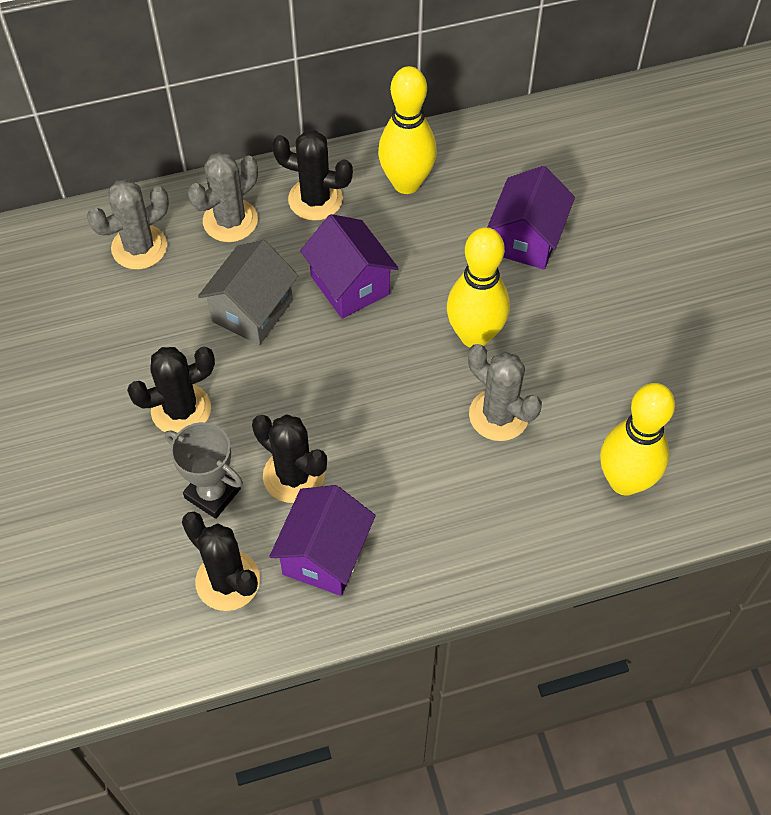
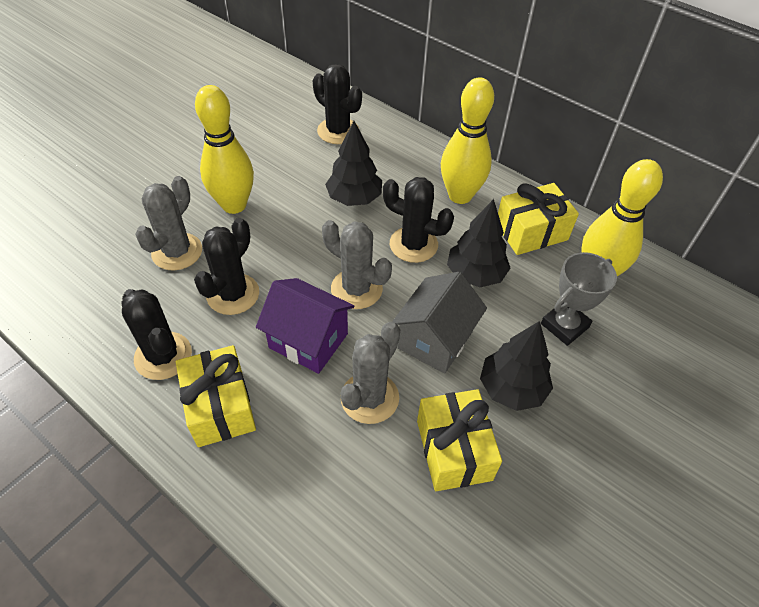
black tree: 0 -> 3
purple house: 3 -> 1
yellow gift: 0 -> 3

